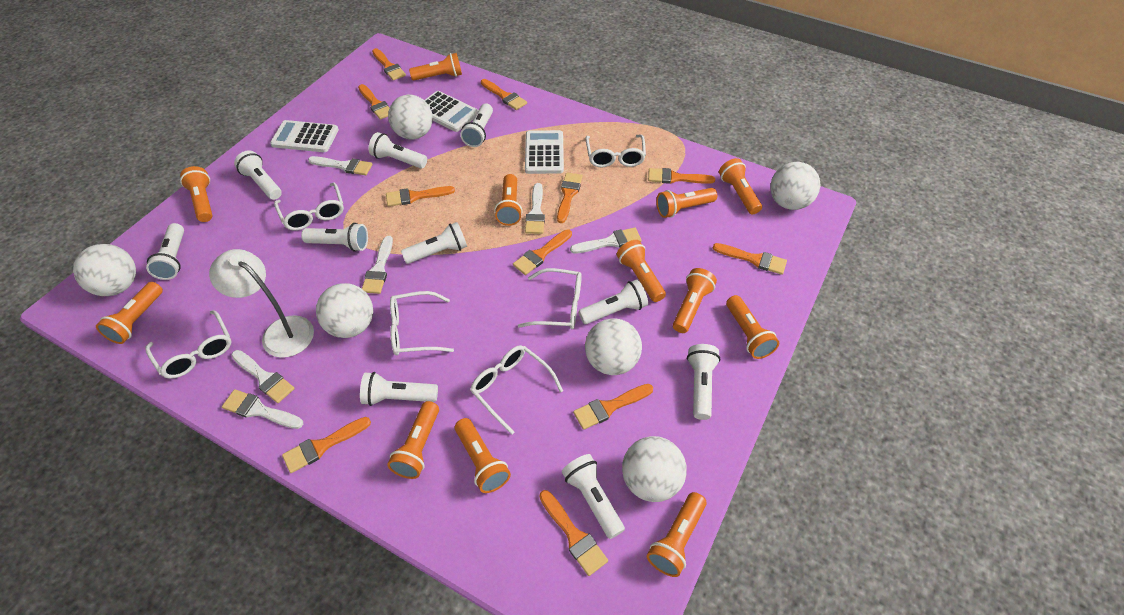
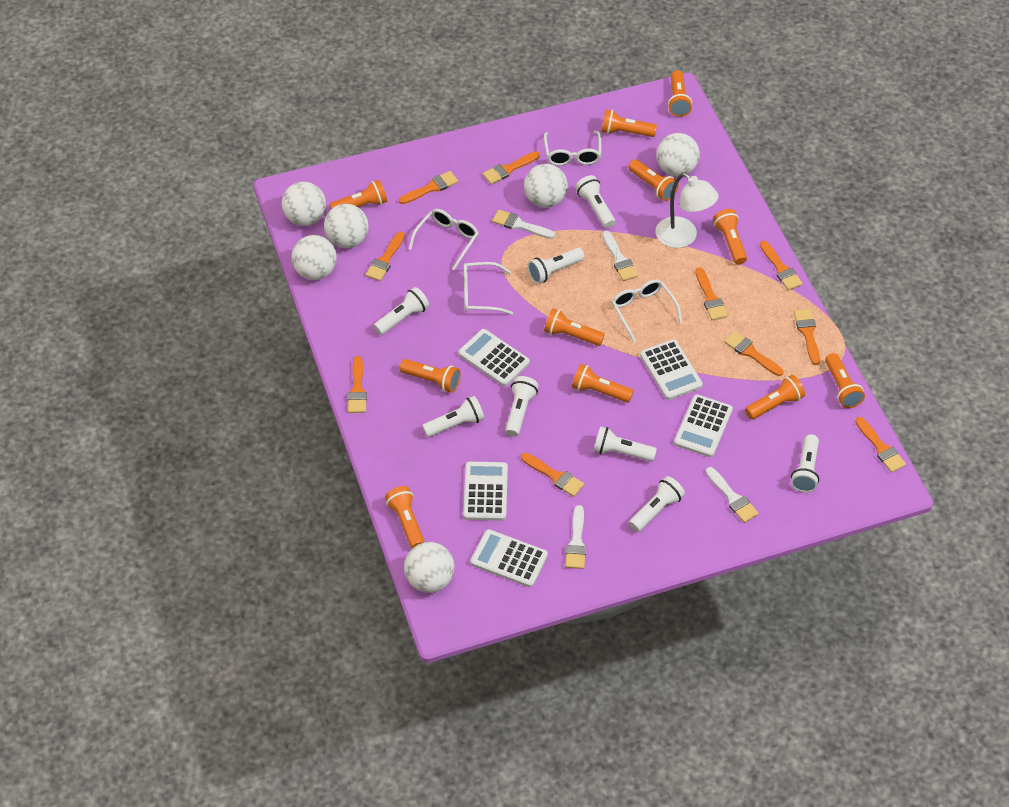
orange brush: 11 -> 10
orange flashlight: 12 -> 11
white brush: 6 -> 4
white calculator: 3 -> 5
white flashlight: 10 -> 8
white glasses: 6 -> 4

